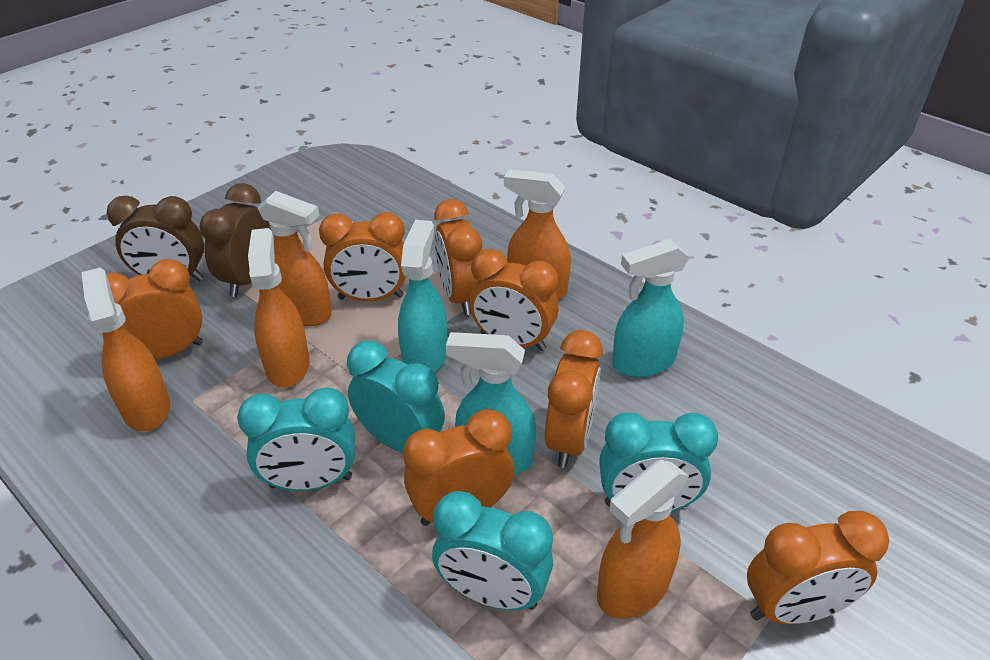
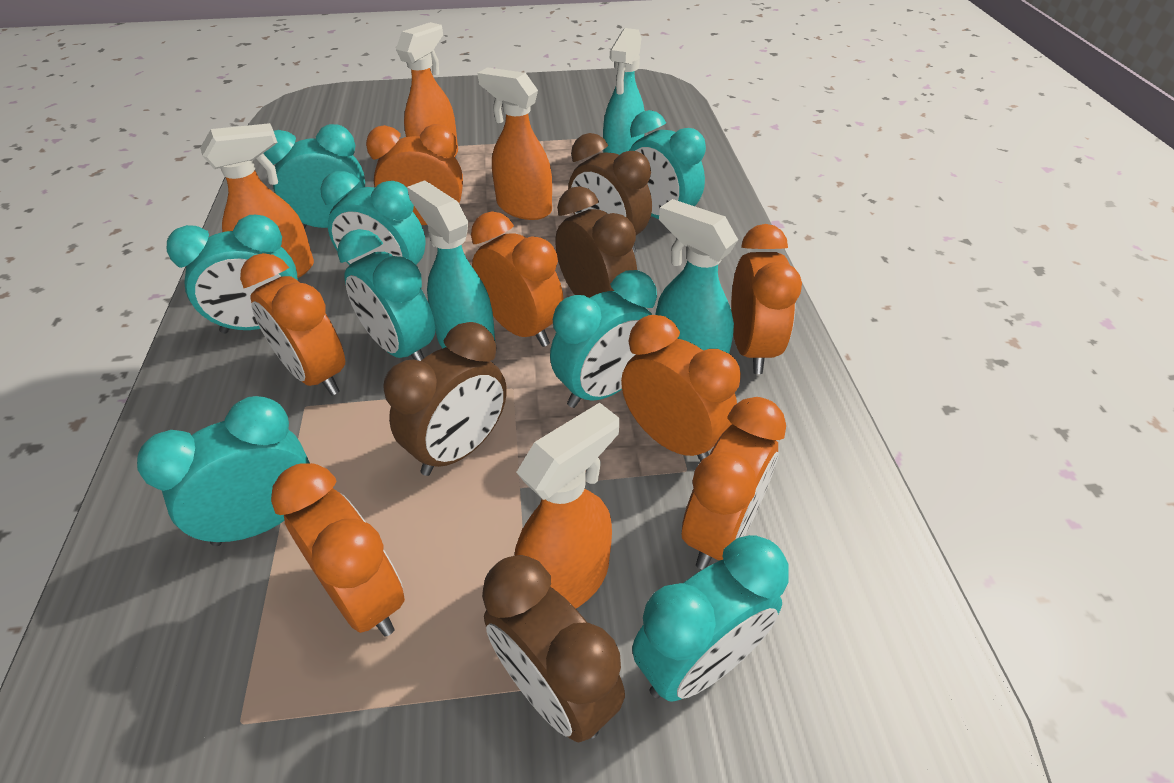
brown clock: 2 -> 4
orange spray bottle: 5 -> 4
turquoise clock: 4 -> 8

